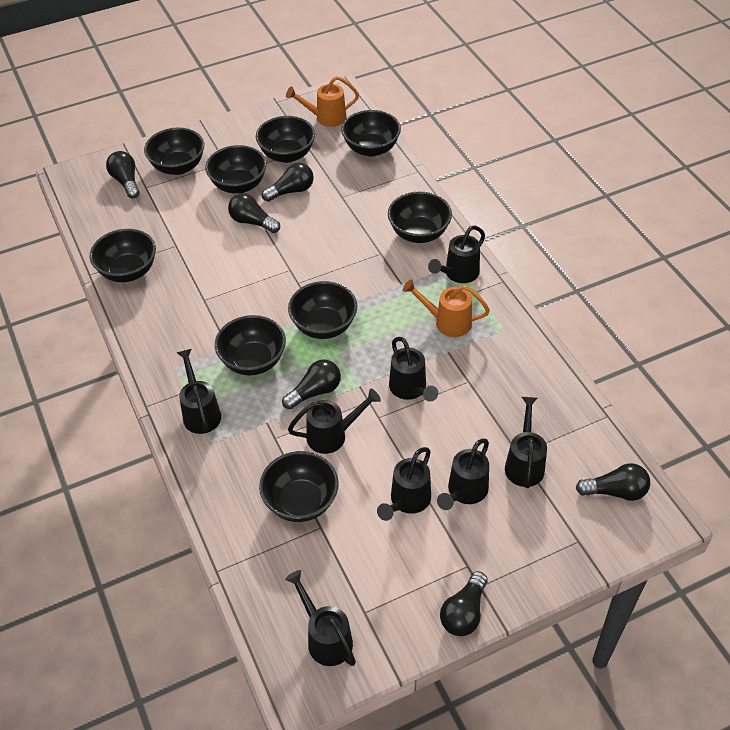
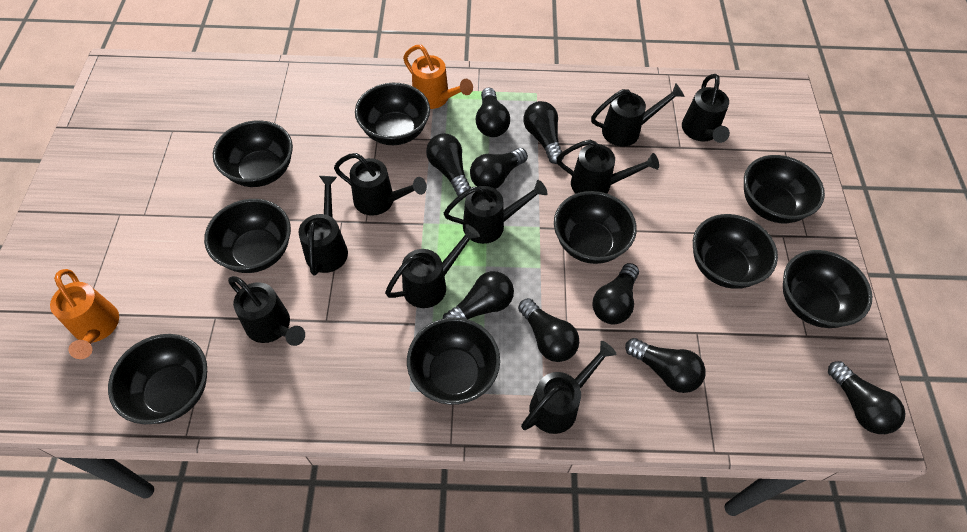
black light bulb: 6 -> 9
black watering can: 8 -> 9

